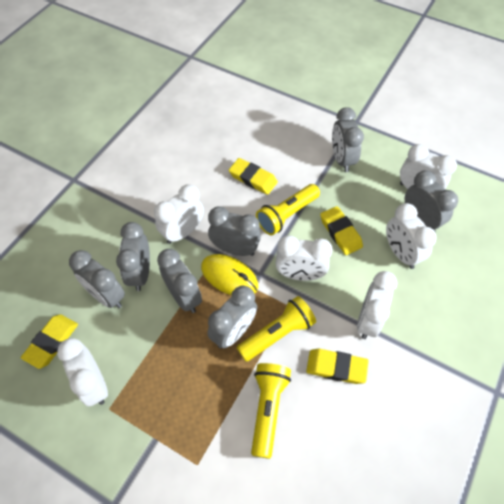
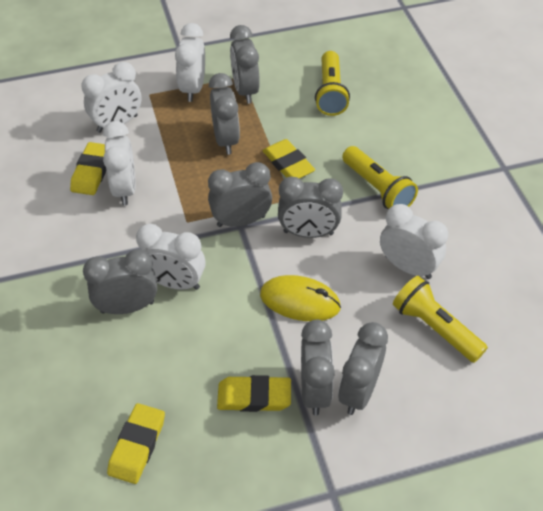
white clock: 6 -> 5

